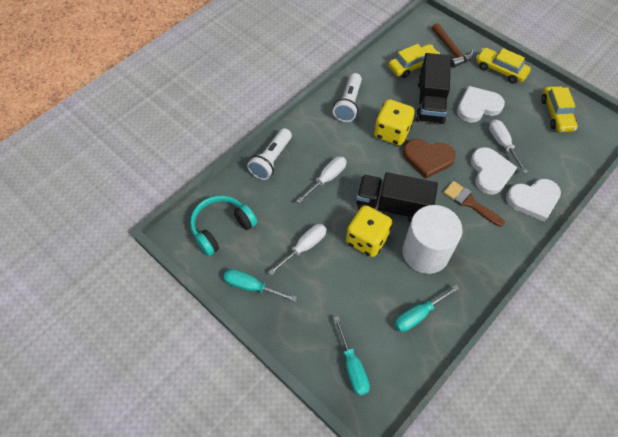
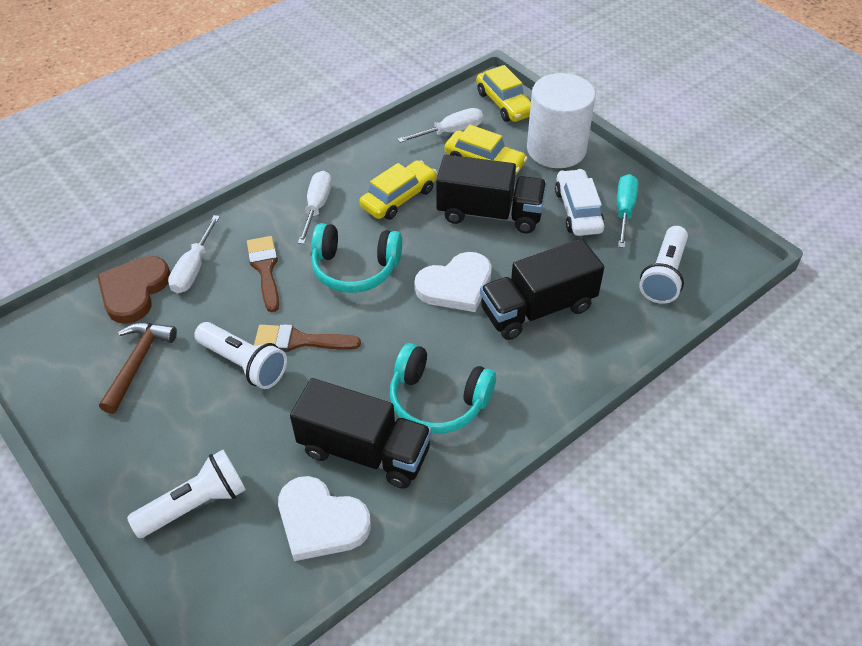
black truck: 2 -> 3
brown brush: 1 -> 2
turquoise headphones: 1 -> 2
turquoise screwdriver: 3 -> 1
white car: 0 -> 1
white flashlight: 2 -> 3
white heart: 3 -> 2
yellow dice: 2 -> 0

